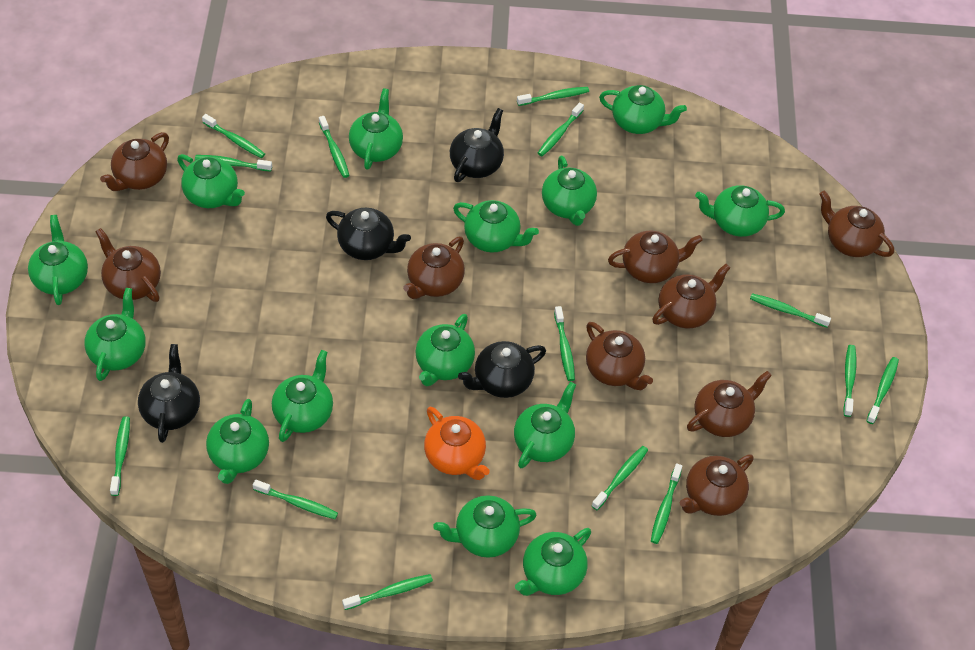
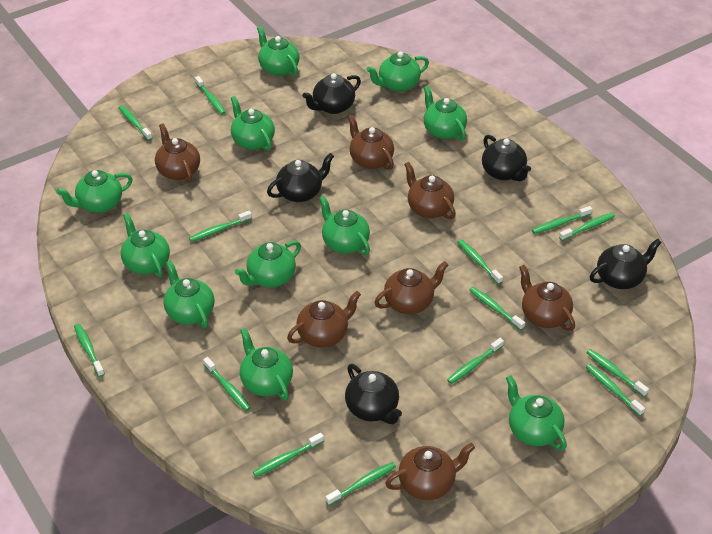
black teapot: 4 -> 5
brown teapot: 9 -> 7
green teapot: 14 -> 11
orange teapot: 1 -> 0

